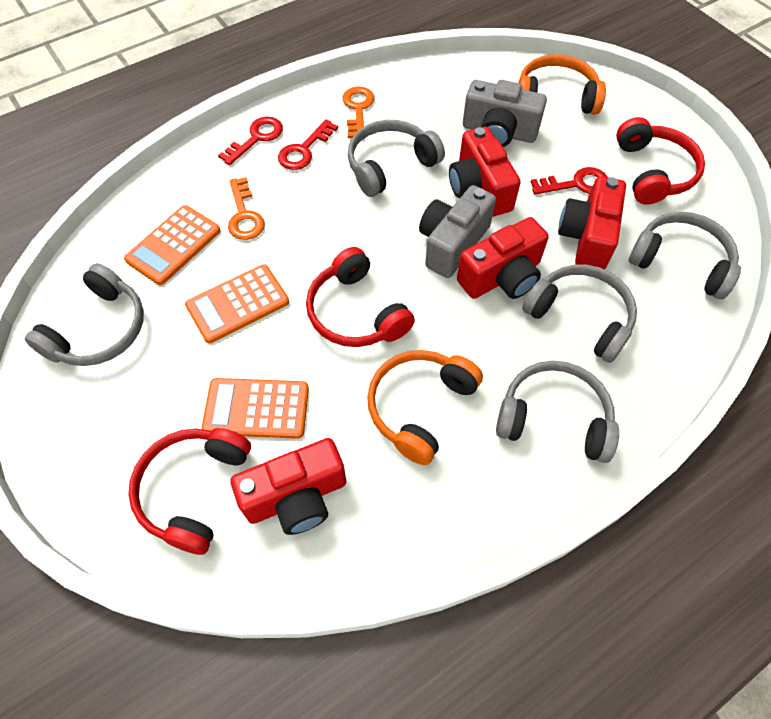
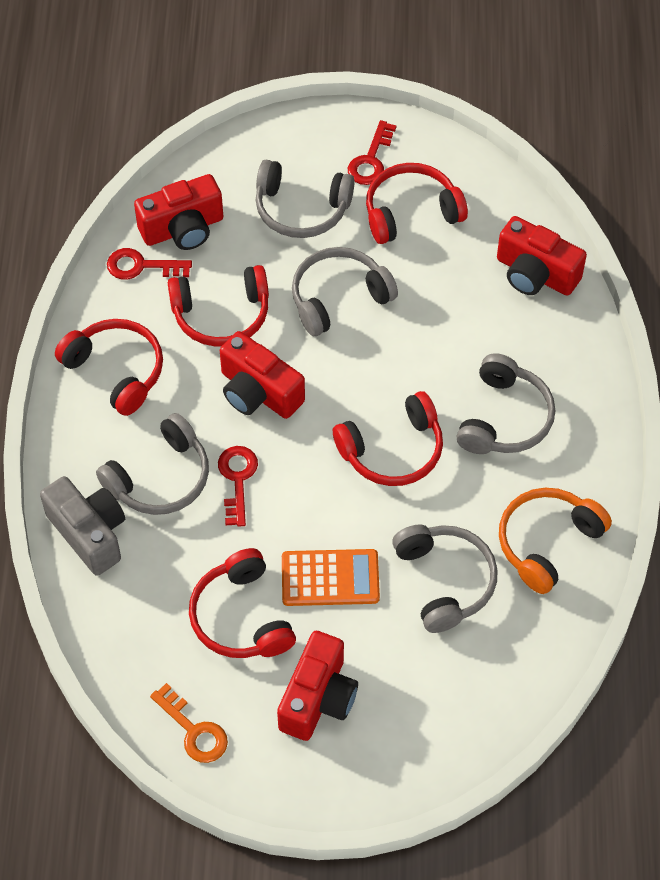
grey camera: 2 -> 1
orange calculator: 3 -> 1
orange headphones: 2 -> 1
orange key: 2 -> 1
red headphones: 3 -> 5

